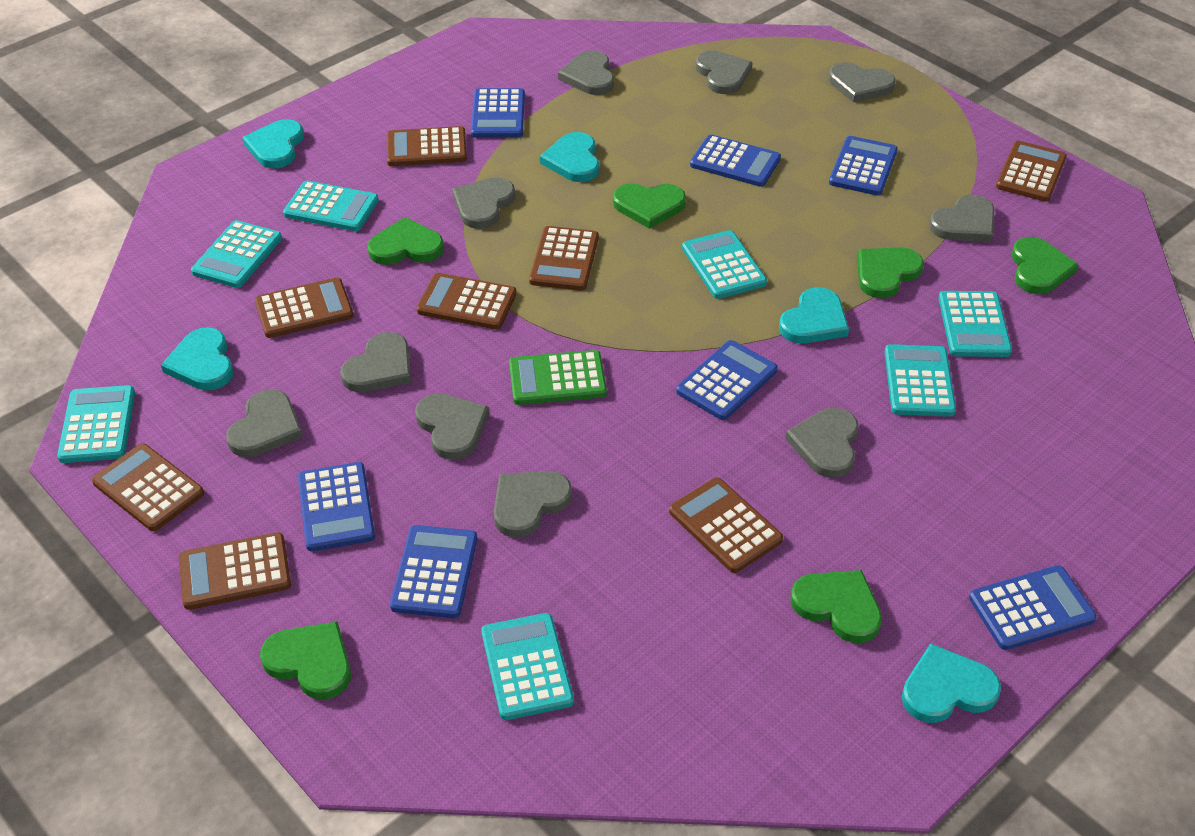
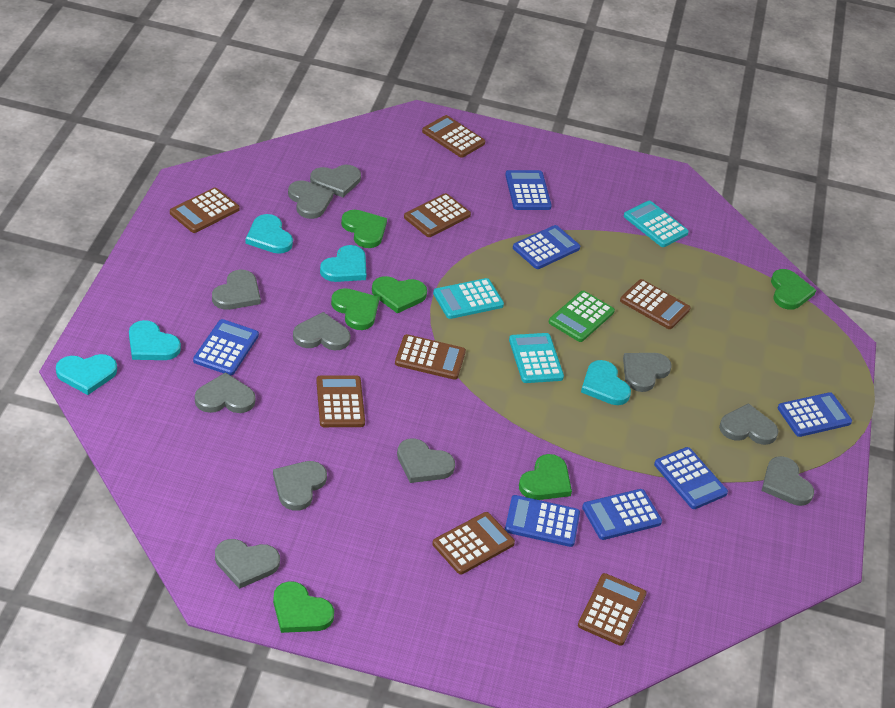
grey heart: 10 -> 11
turquoise calculator: 7 -> 3

